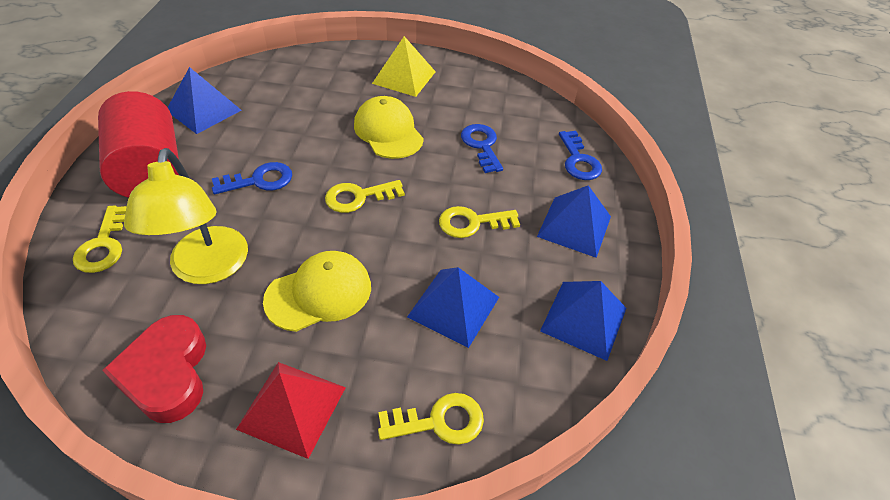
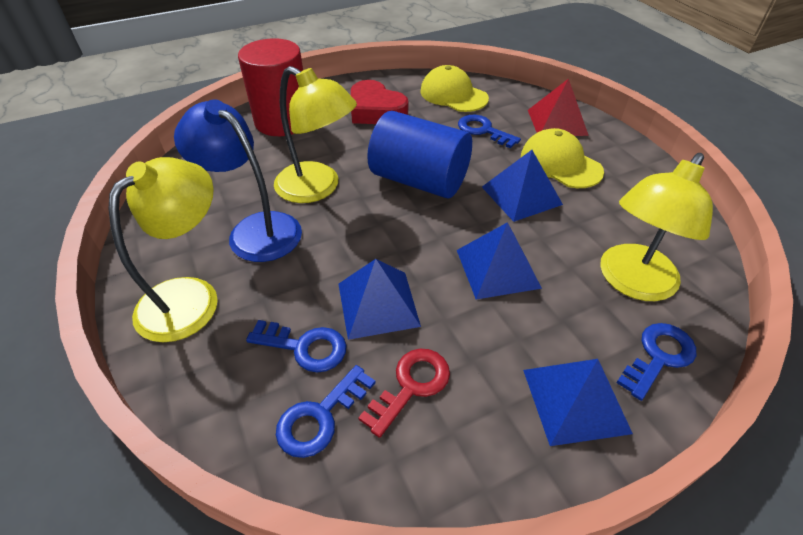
blue cylinder: 0 -> 1
blue key: 3 -> 4
blue lamp: 0 -> 1
red key: 0 -> 1
yellow key: 4 -> 0
yellow lamp: 1 -> 3
yellow pyramid: 1 -> 0

